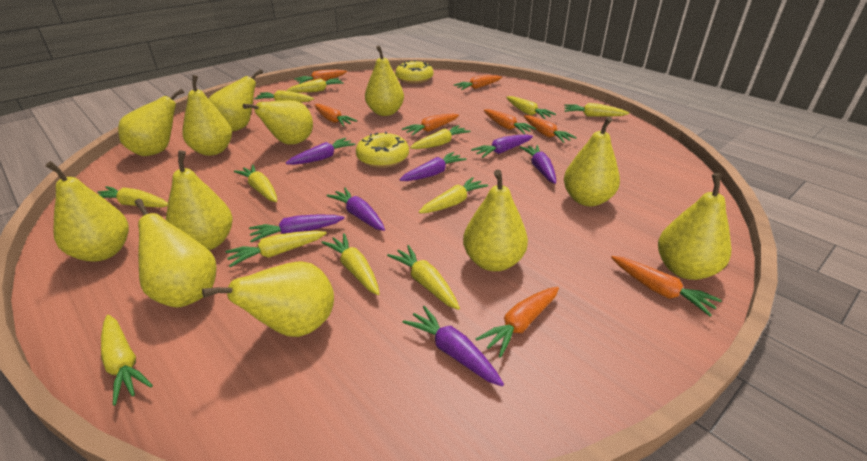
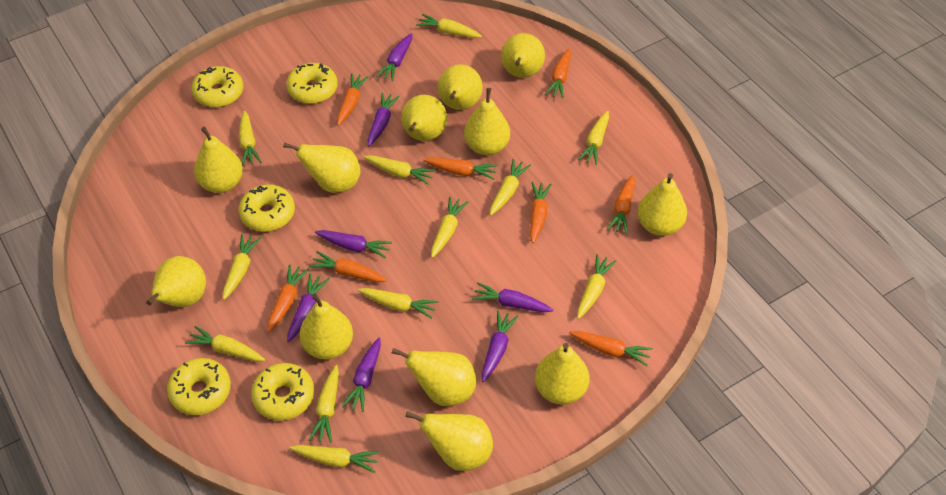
yellow donut: 2 -> 5

